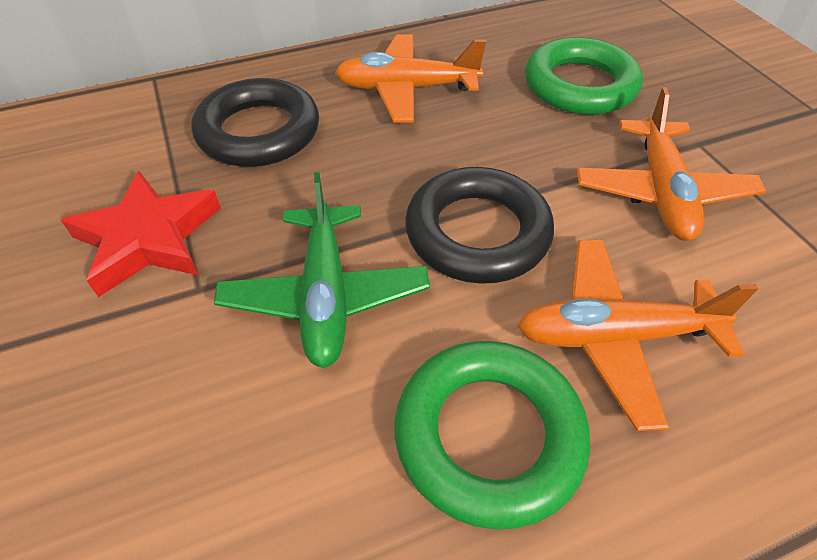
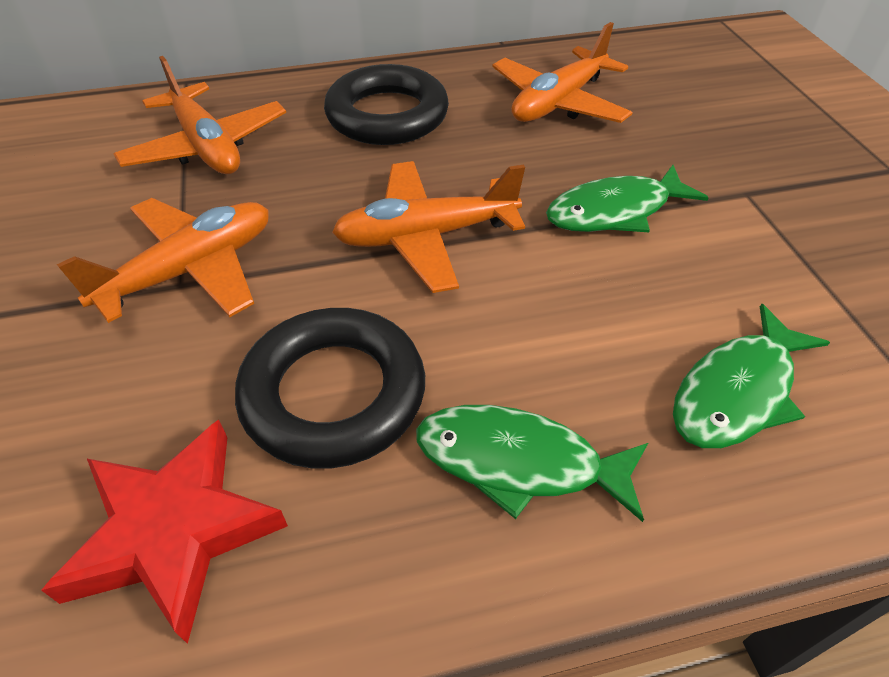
green fish: 0 -> 3
green plane: 1 -> 0
green ring: 2 -> 0
orange plane: 3 -> 4

